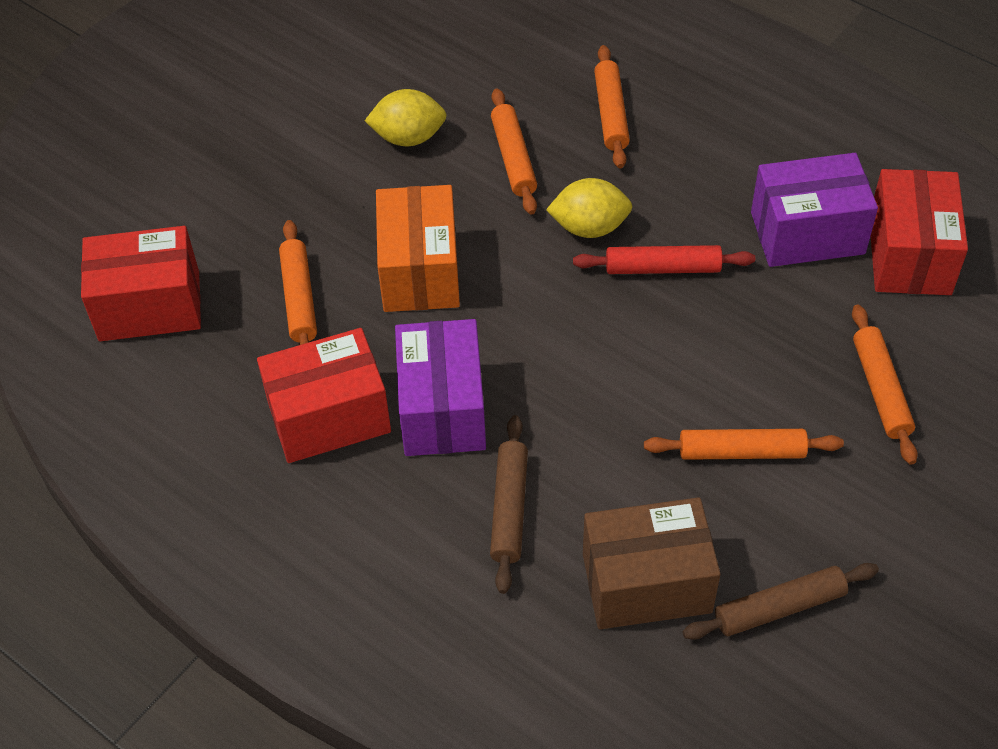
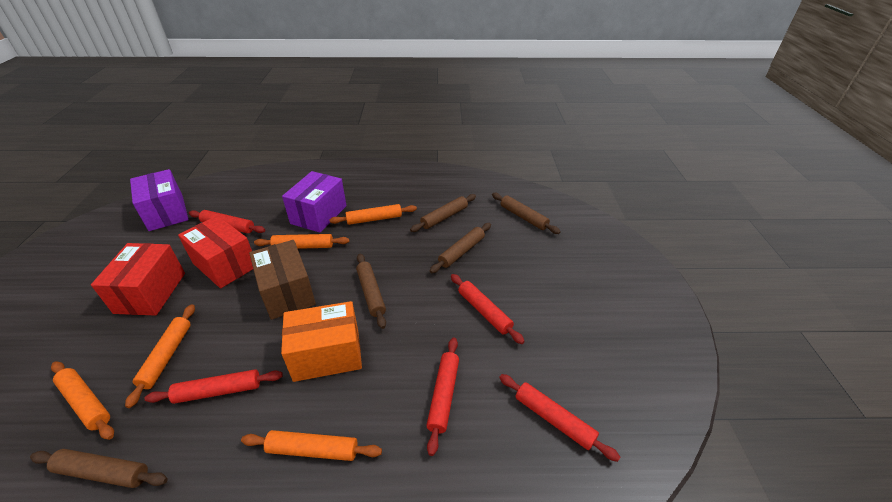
brown rolling pin: 2 -> 5
red box: 3 -> 2
red rolling pin: 1 -> 5
yellow lemon: 2 -> 0

